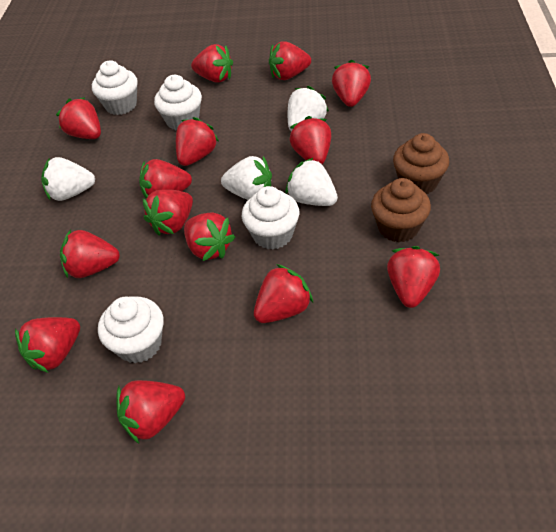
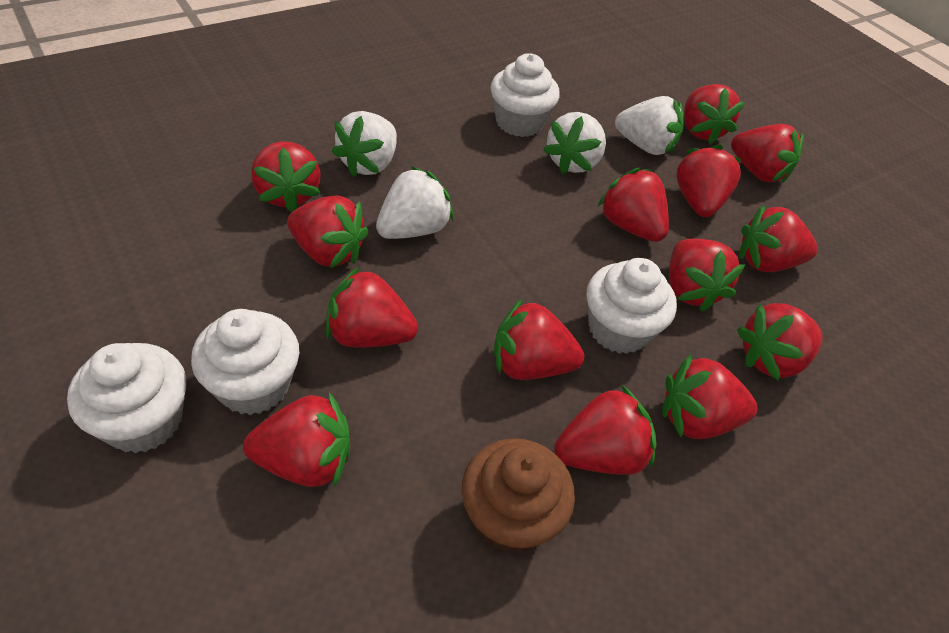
brown cupcake: 2 -> 1

